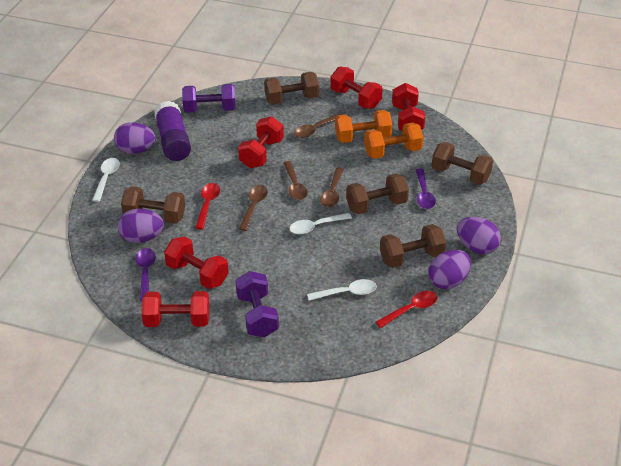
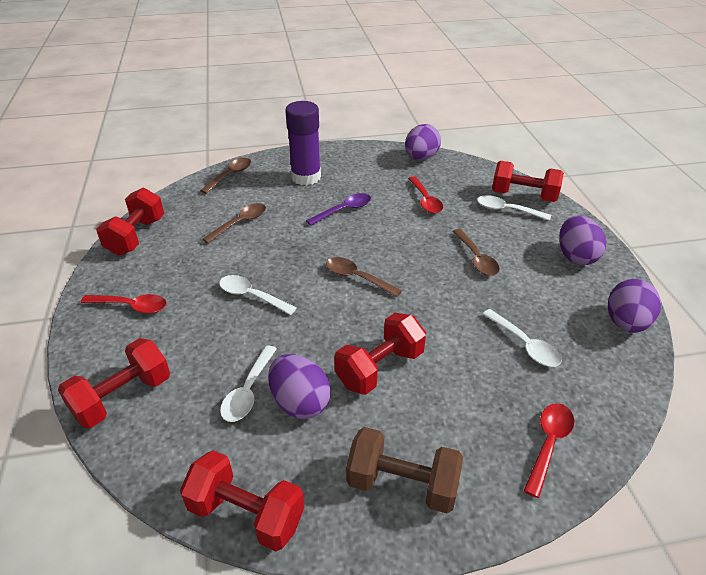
brown dumbbell: 5 -> 1
orange dumbbell: 2 -> 0
purple dumbbell: 2 -> 0
purple spoon: 2 -> 1
red spoon: 2 -> 3
white spoon: 3 -> 4

